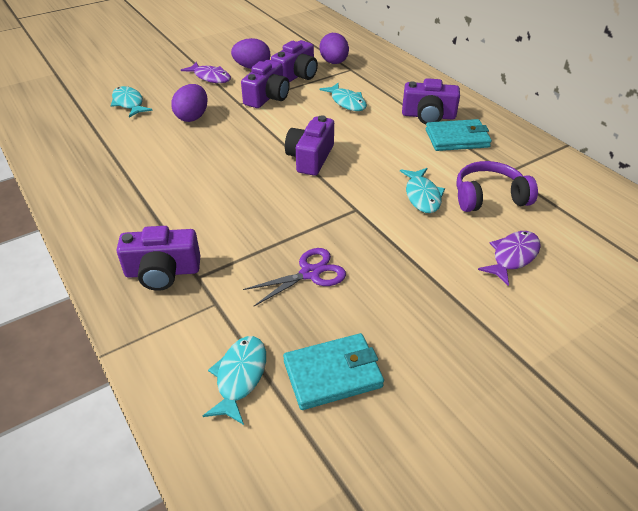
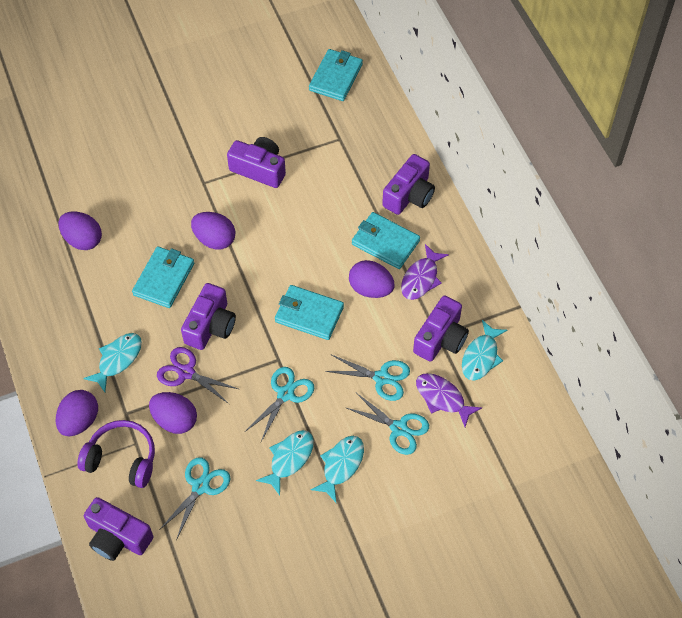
purple egg: 3 -> 5
turquoise scissors: 0 -> 4
turquoise wallet: 2 -> 4

